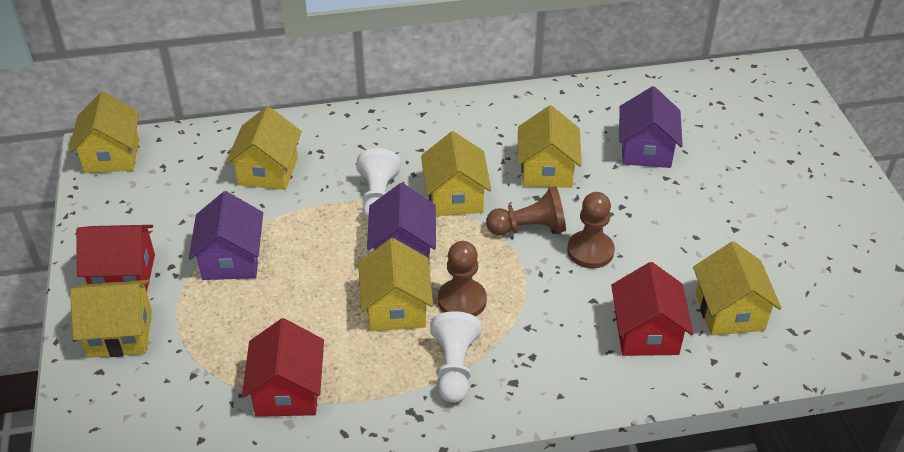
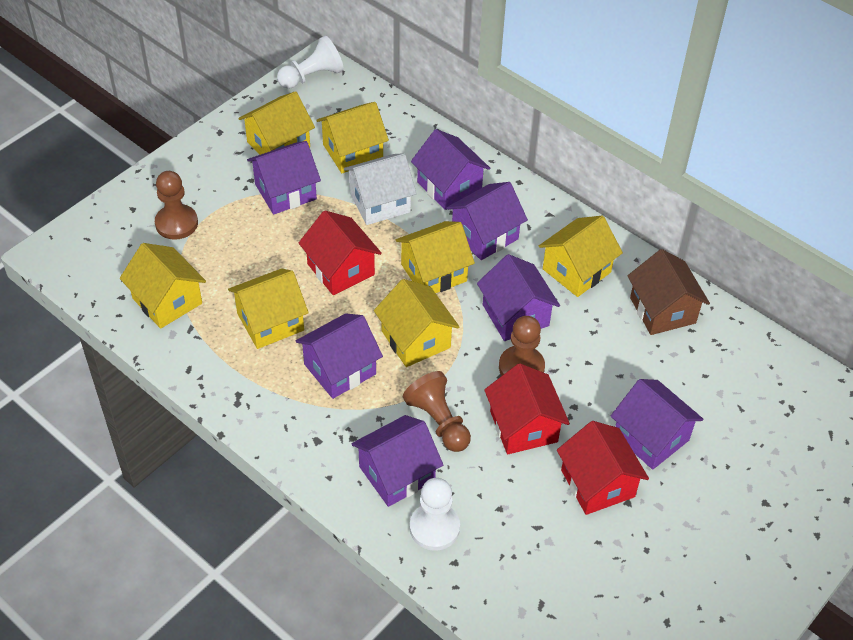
brown house: 0 -> 1
purple house: 3 -> 7
white house: 0 -> 1

